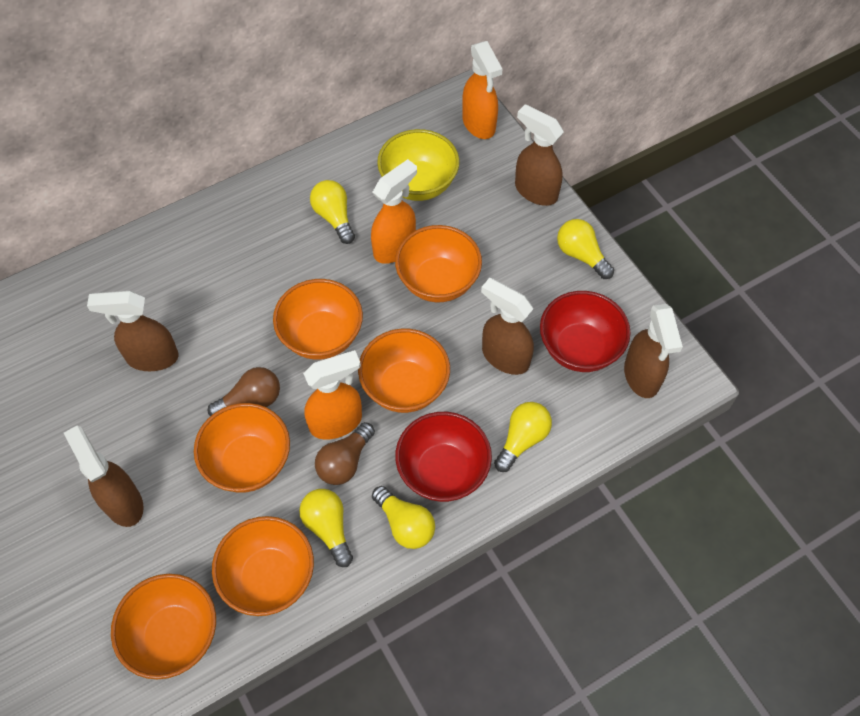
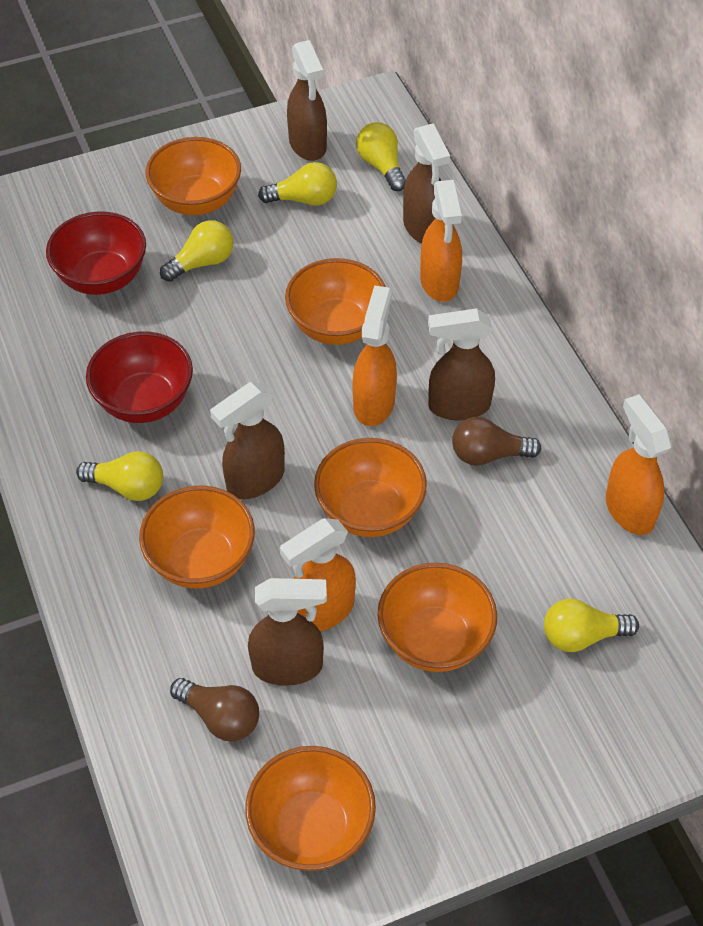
orange spray bottle: 3 -> 4
yellow bowl: 1 -> 0

